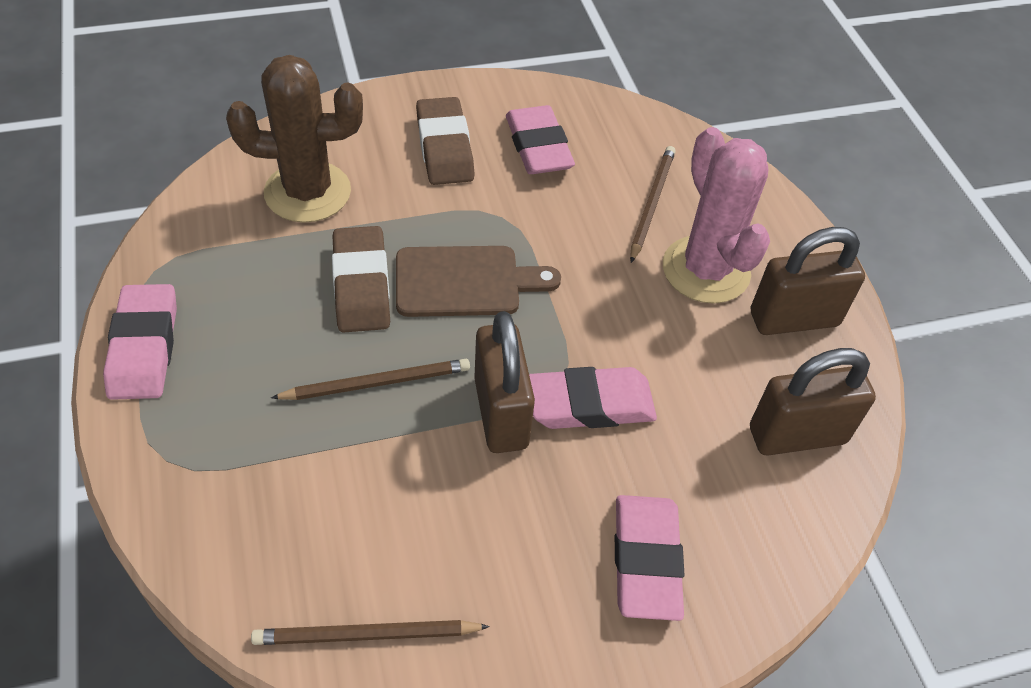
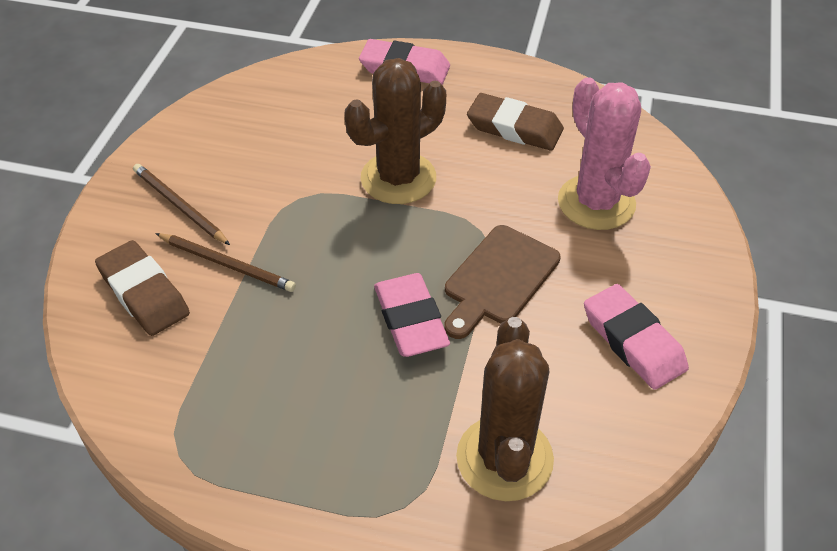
brown cactus: 1 -> 2
brown padlock: 3 -> 0
brown pencil: 3 -> 2
pink eraser: 4 -> 3

